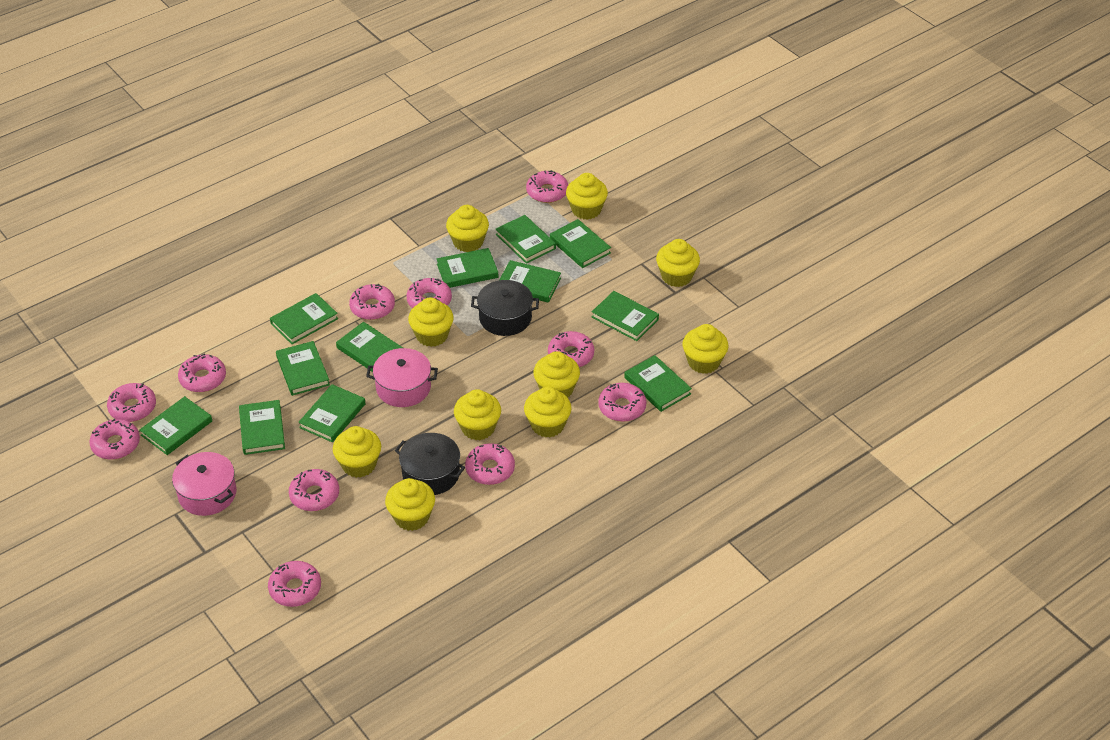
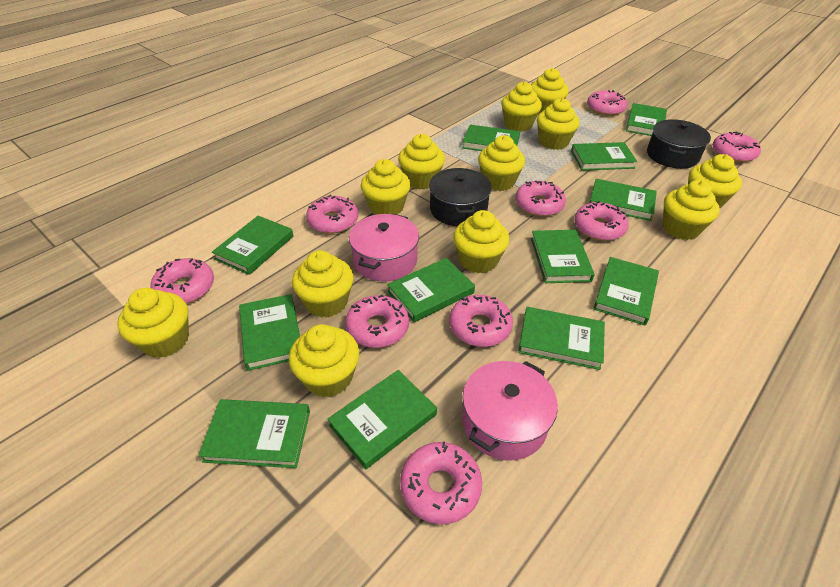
pink donut: 11 -> 9
yellow cupcake: 10 -> 12

